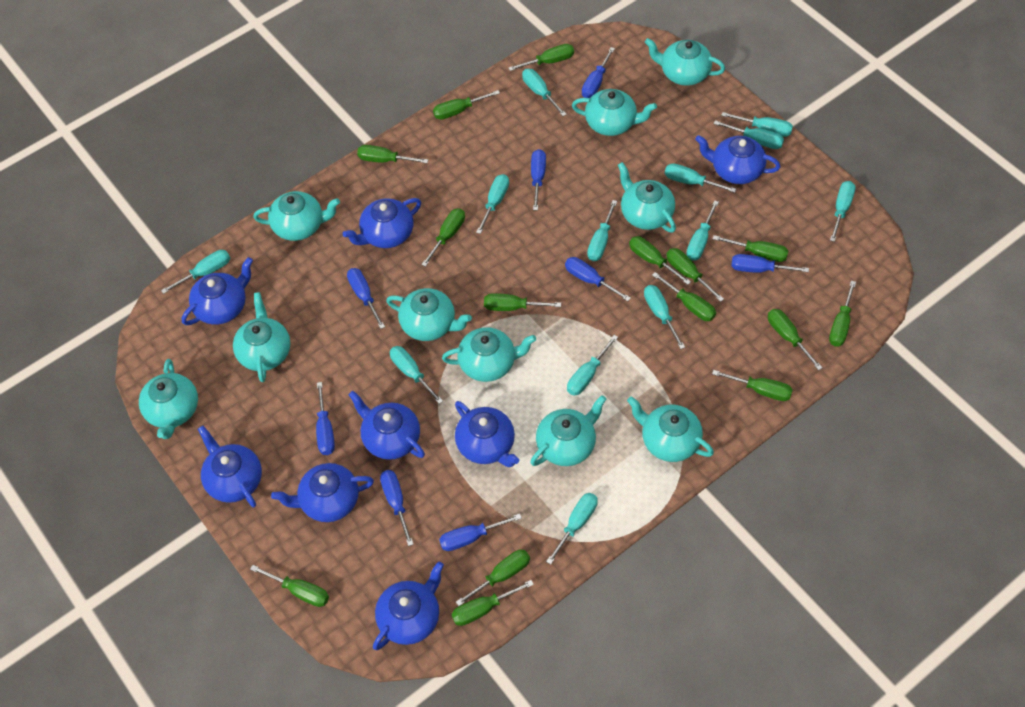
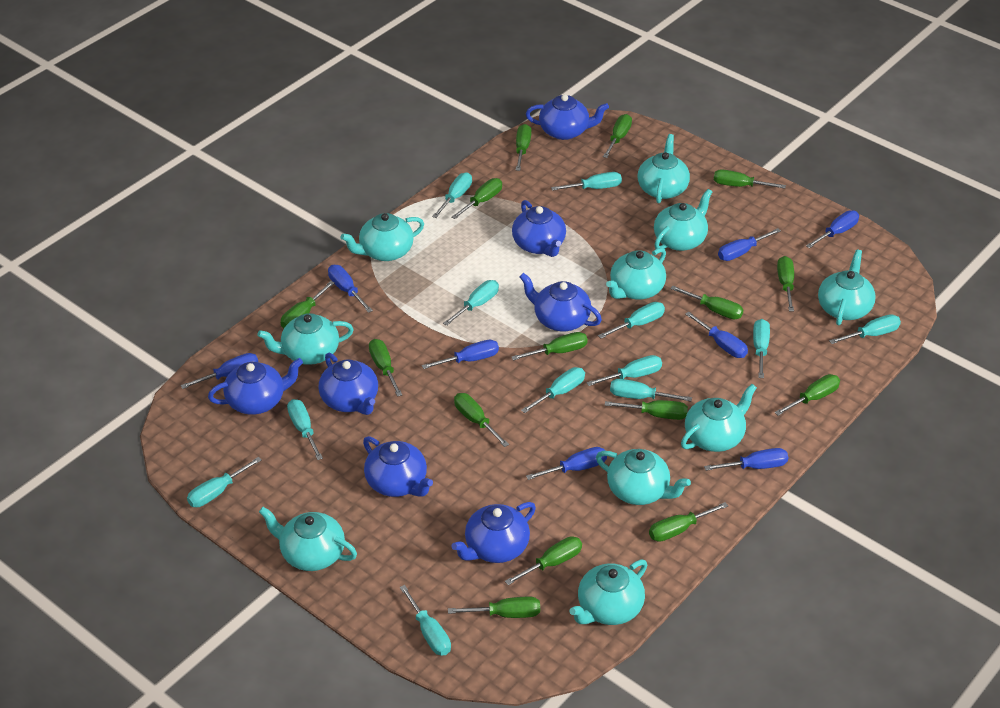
blue teapot: 8 -> 7
turquoise screwdriver: 13 -> 12

